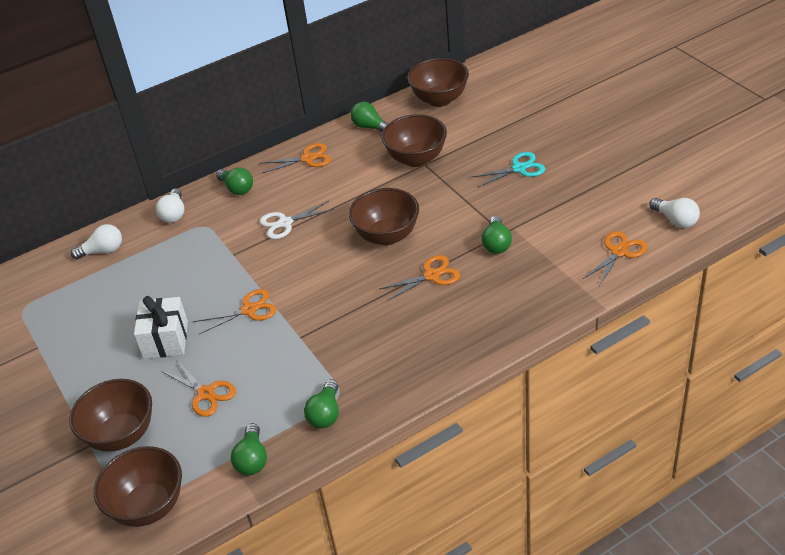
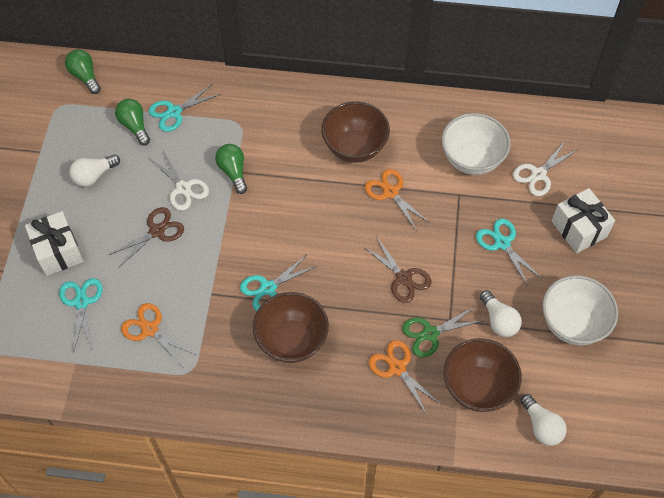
brown bowl: 5 -> 3
brown scissors: 0 -> 2
green light bulb: 5 -> 3
green scissors: 0 -> 1
orange scissors: 5 -> 3
turquoise scissors: 1 -> 4
white bowl: 0 -> 2
white gift: 1 -> 2
white scissors: 1 -> 2

